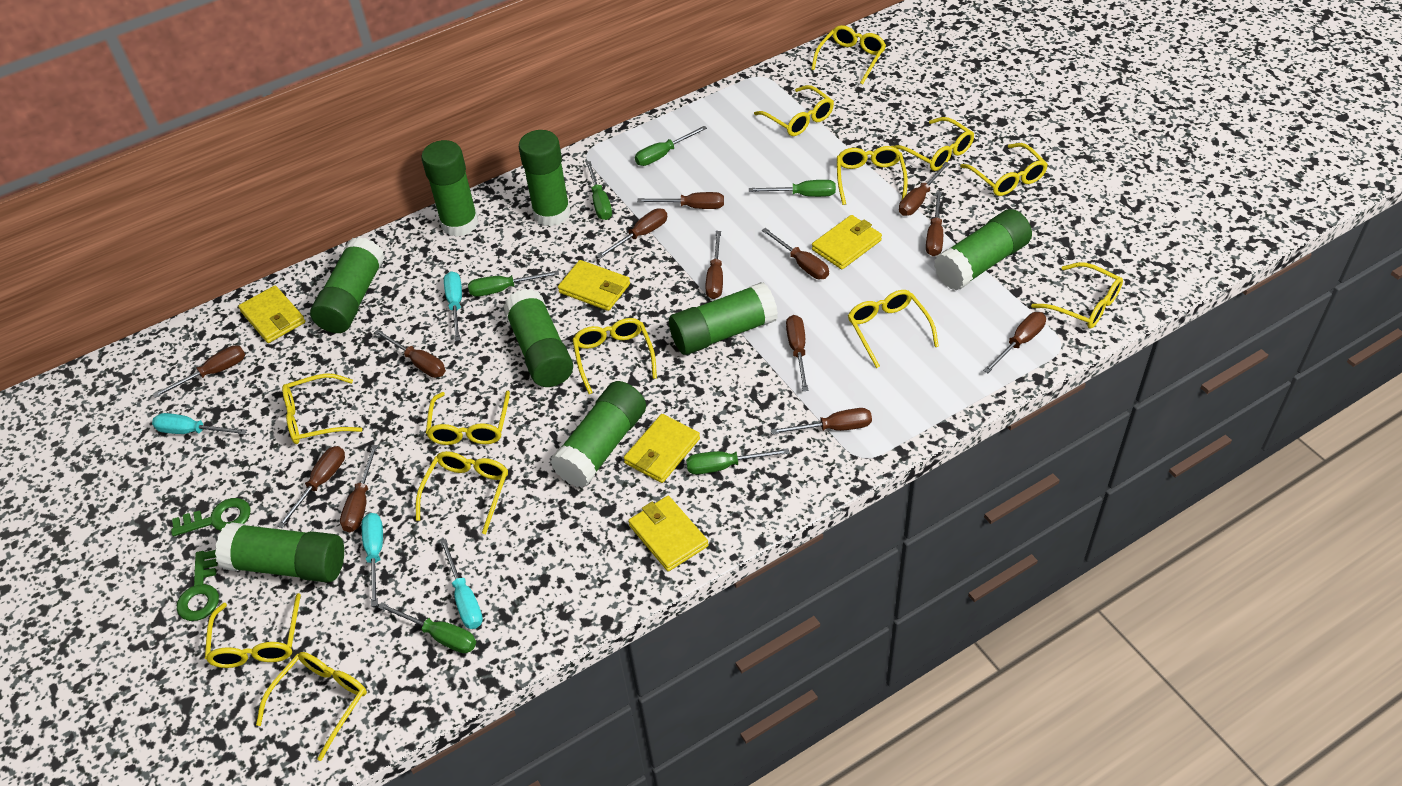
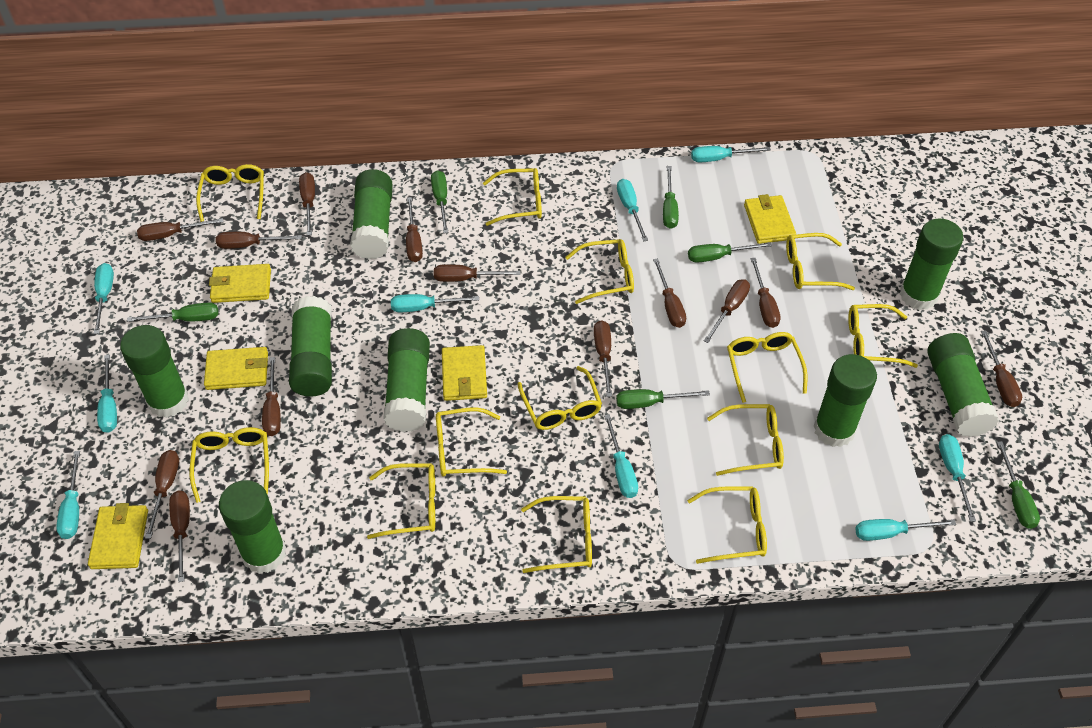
green key: 2 -> 0
turquoise screwdriver: 4 -> 9

